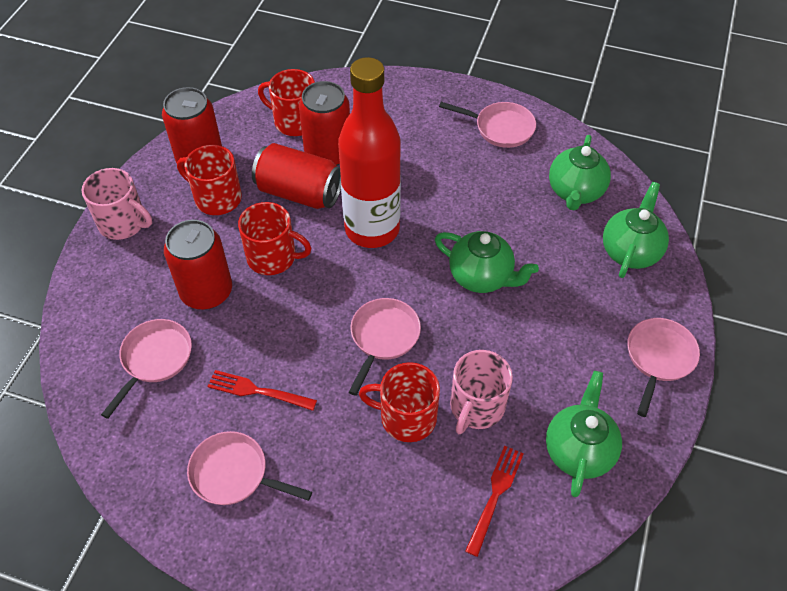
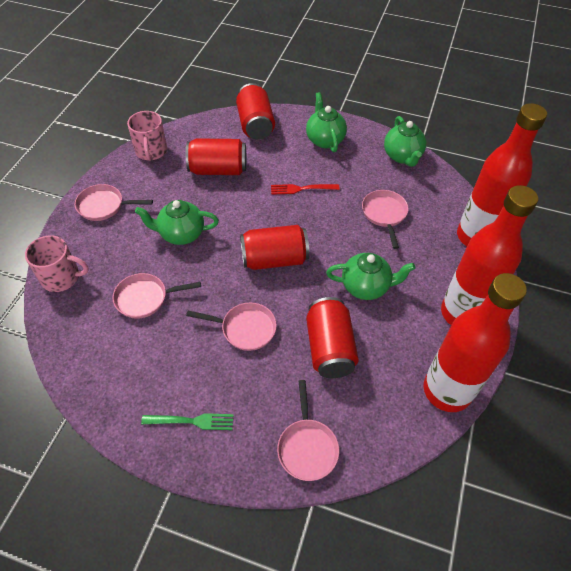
green fork: 0 -> 1
red bottle: 1 -> 3
red fork: 2 -> 1
red mug: 4 -> 0

